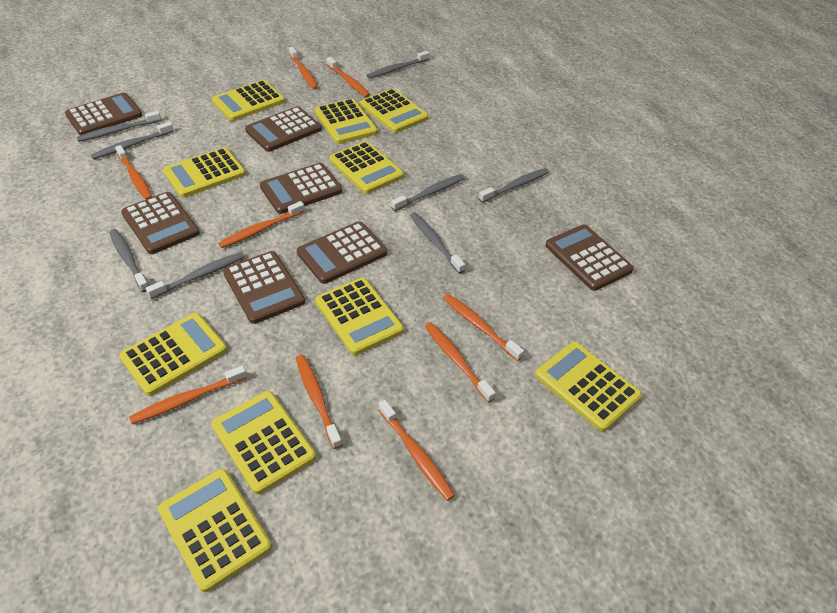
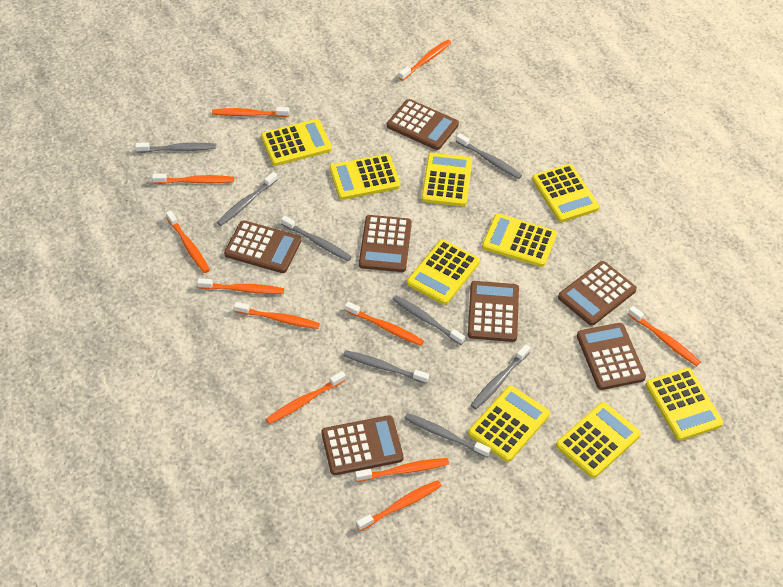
orange toothbrush: 9 -> 11
yellow calculator: 10 -> 9

